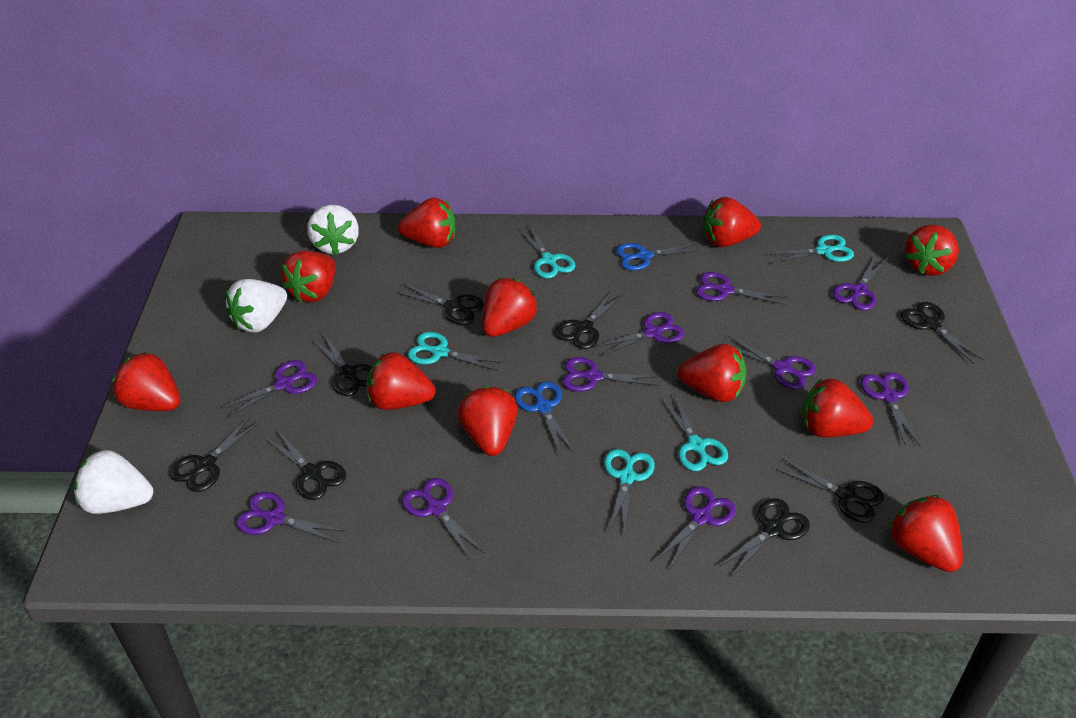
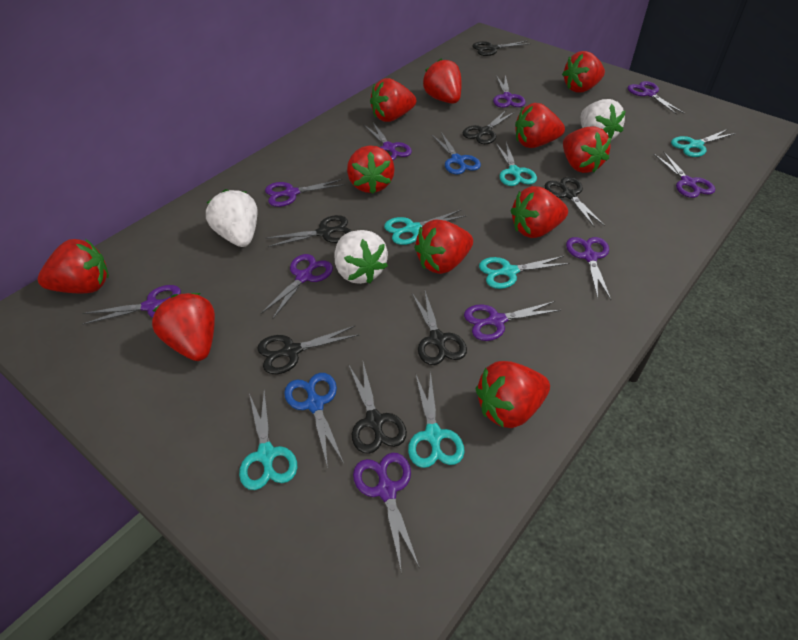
black scissors: 8 -> 7
turquoise scissors: 5 -> 6

